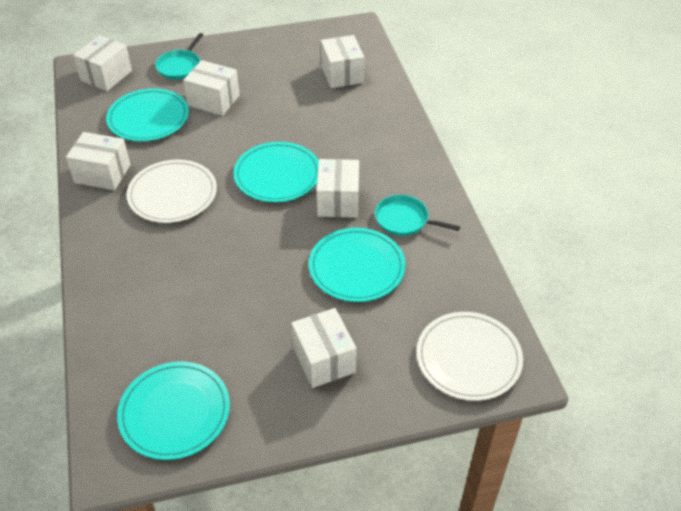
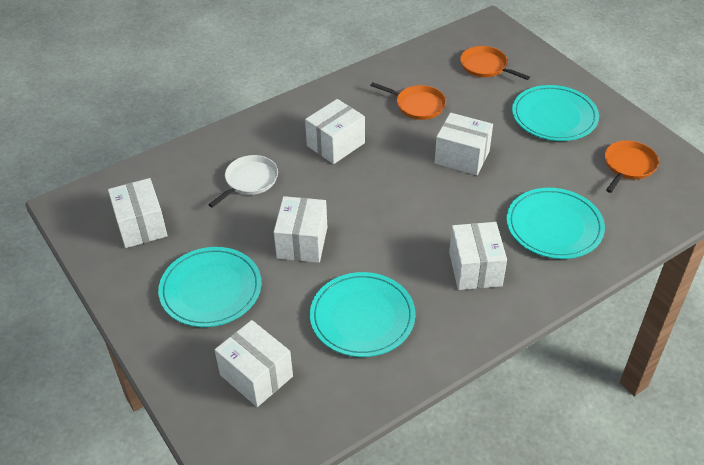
orange pan: 0 -> 3
turquoise pan: 2 -> 0
white pan: 0 -> 1
white plate: 2 -> 0

